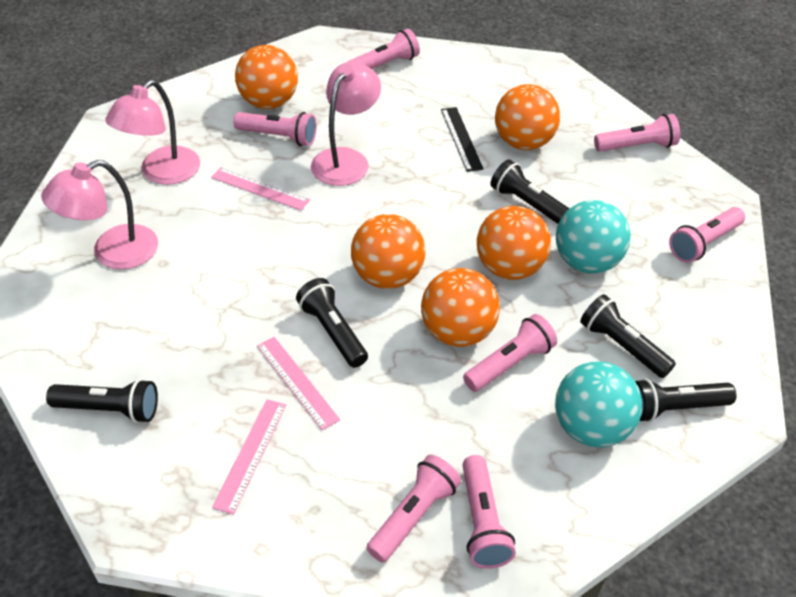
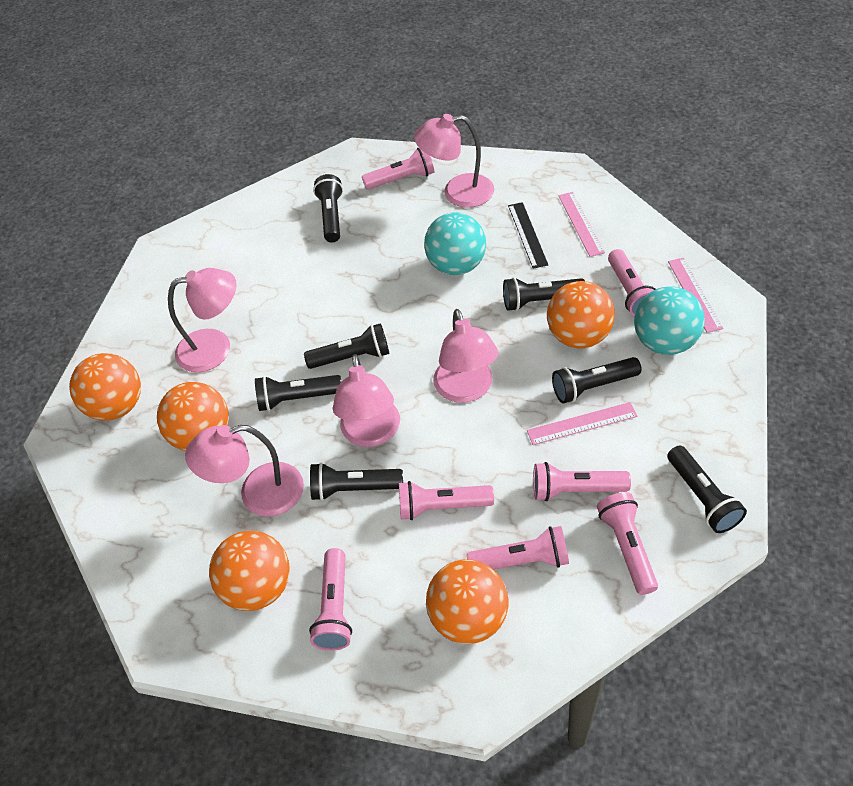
black flashlight: 5 -> 7
pink lamp: 3 -> 5

